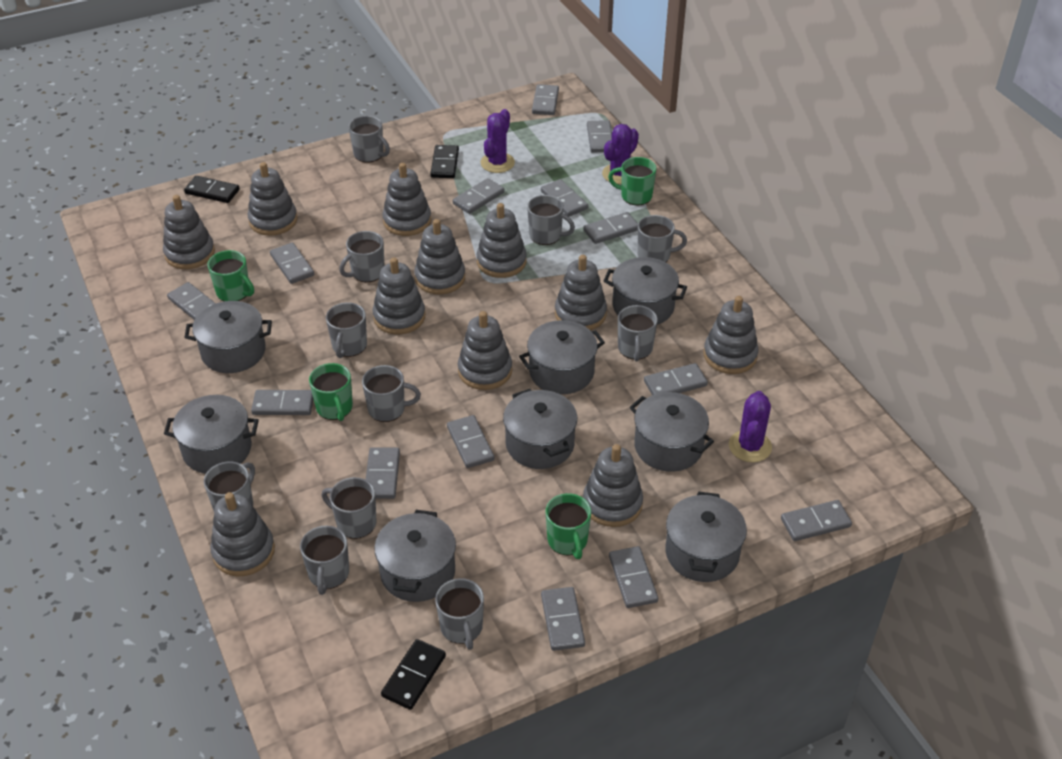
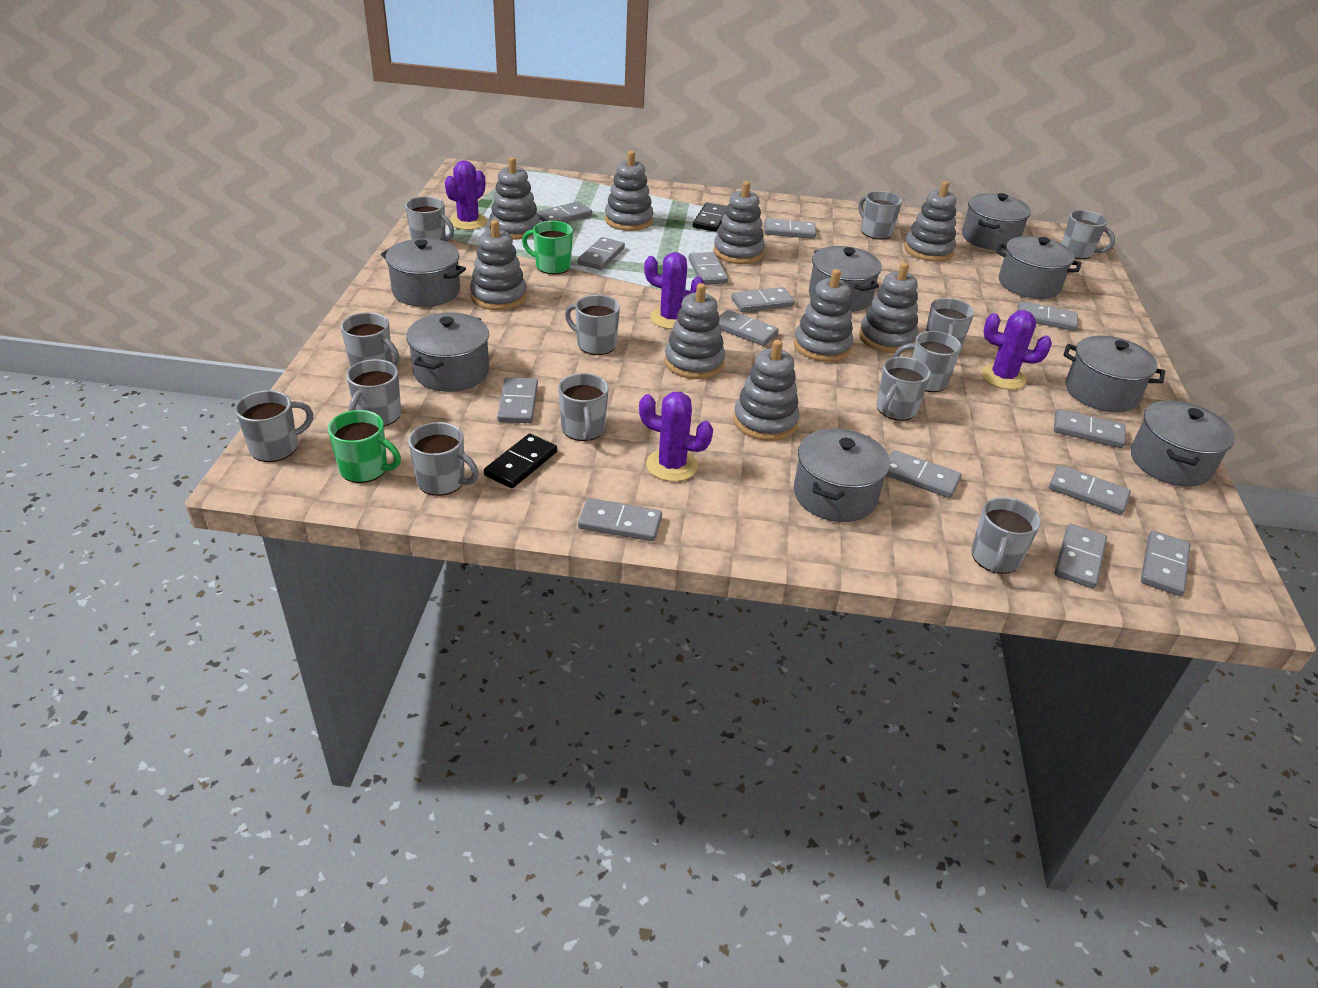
black domino: 3 -> 2
green mug: 4 -> 2
grey mug: 11 -> 13
grey stacking toy: 11 -> 9
purple cactus: 3 -> 4

